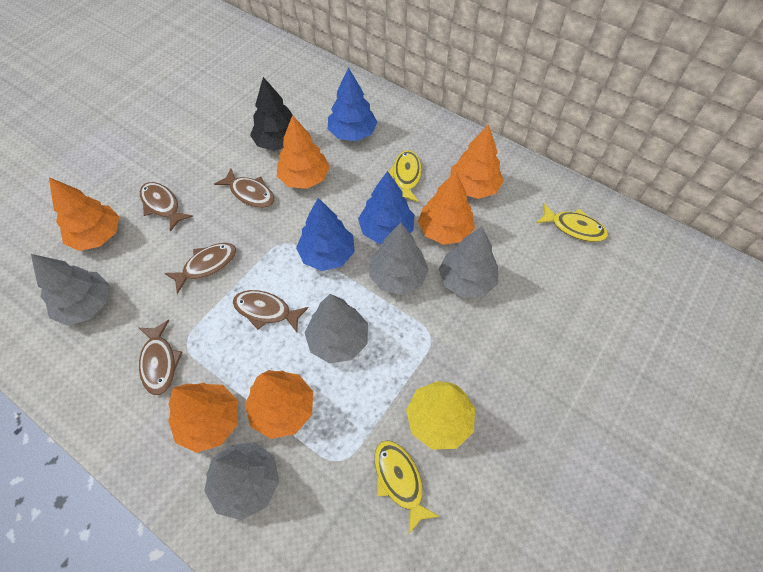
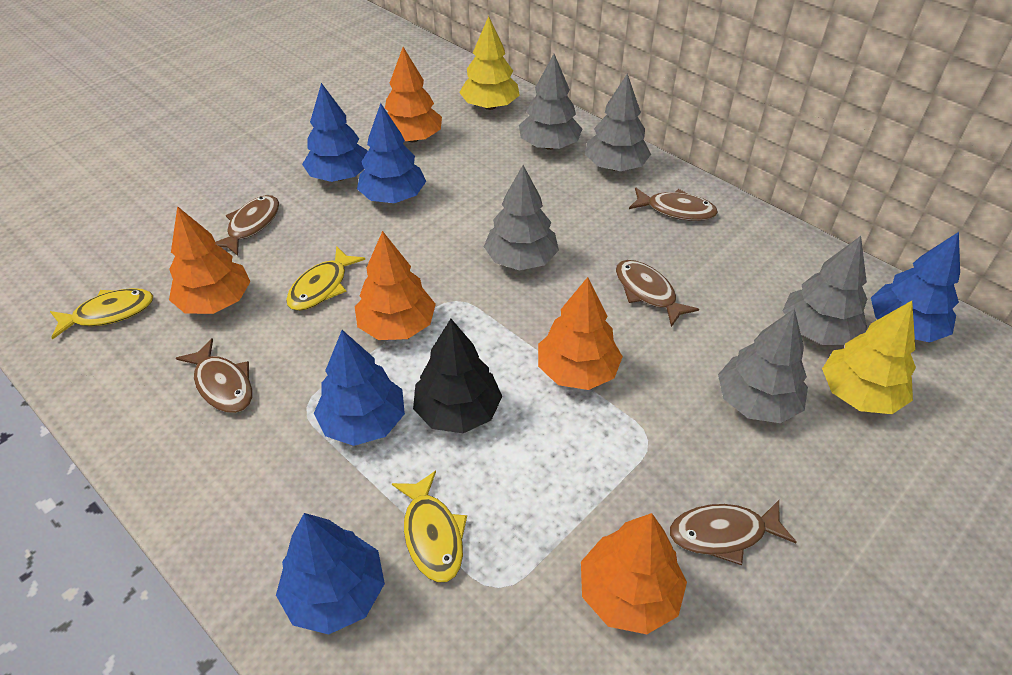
blue tree: 3 -> 5
orange tree: 6 -> 5
yellow tree: 1 -> 2

